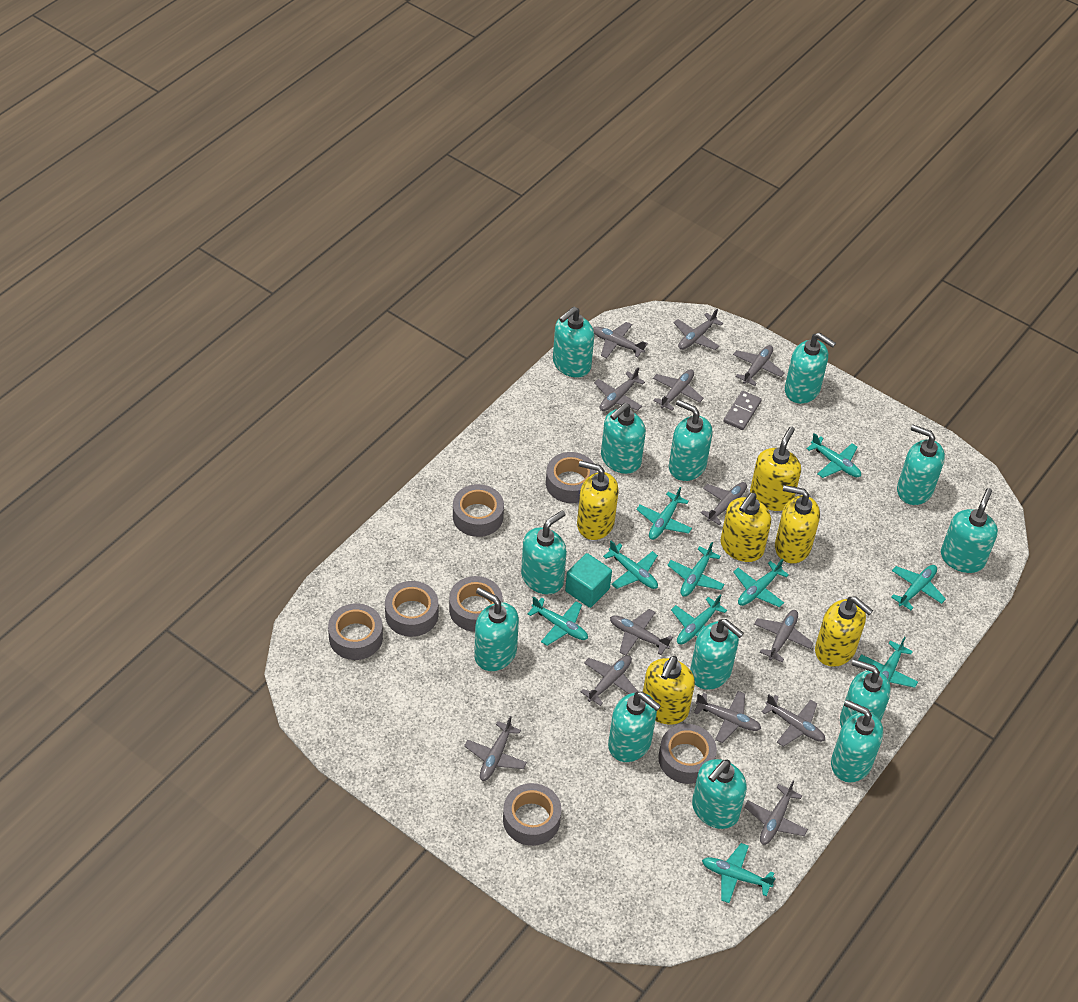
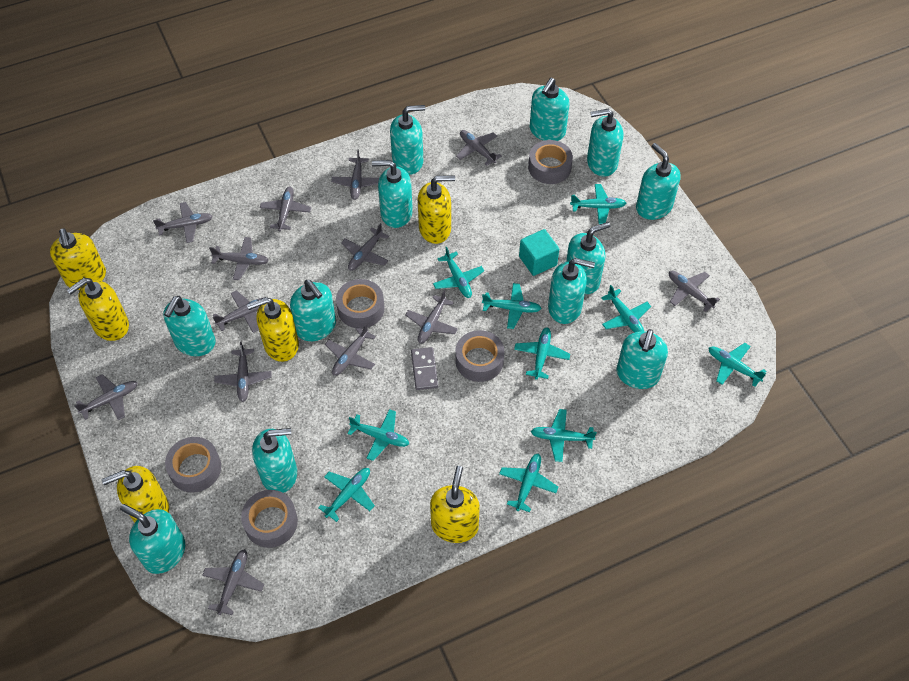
grey tape: 7 -> 5
turquoise soap dispenser: 13 -> 12

